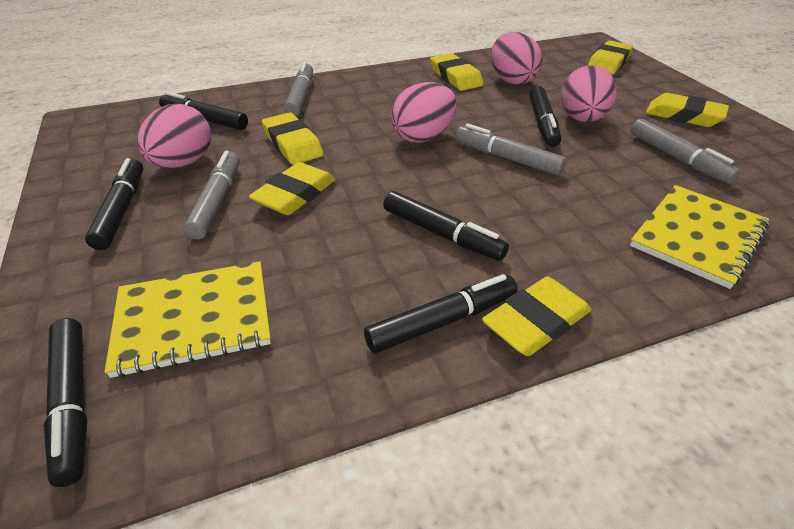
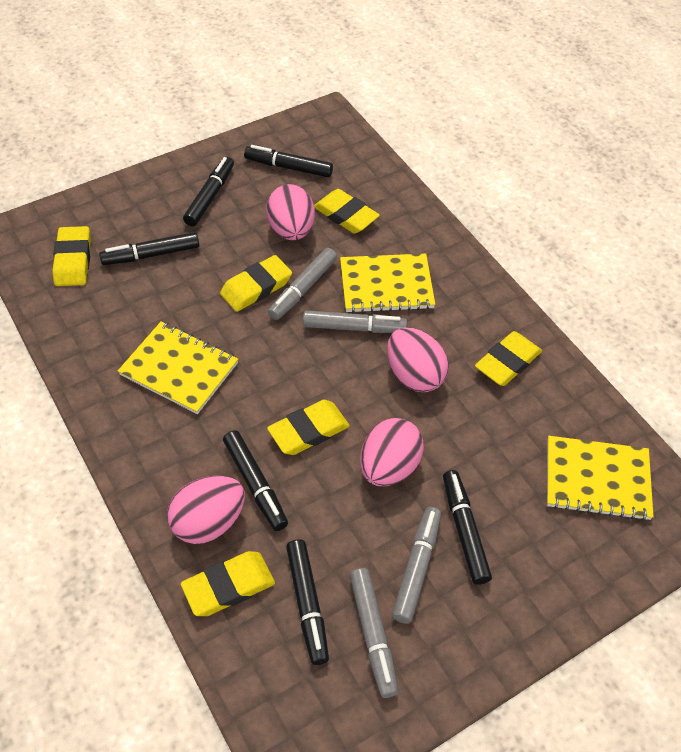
yellow notebook: 2 -> 3

